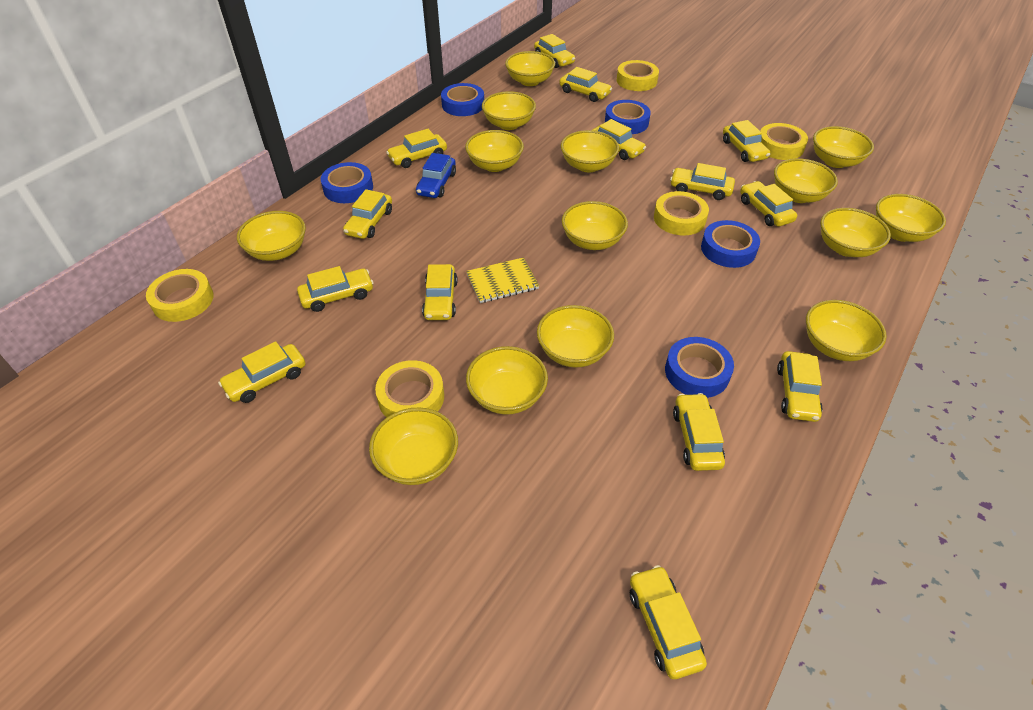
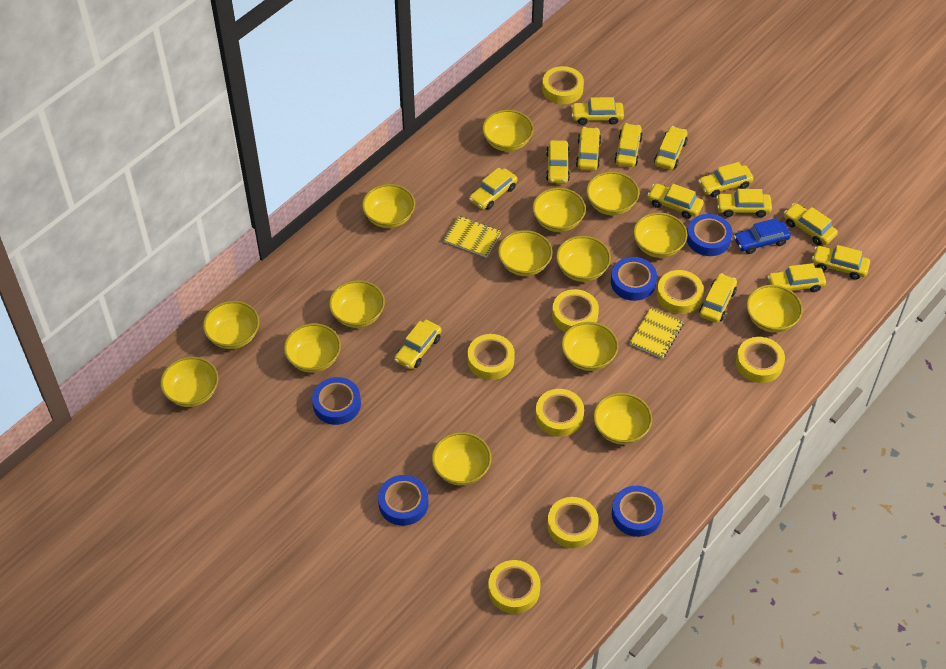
yellow bowl: 14 -> 15
yellow notebook: 1 -> 2
yellow tape: 5 -> 8

